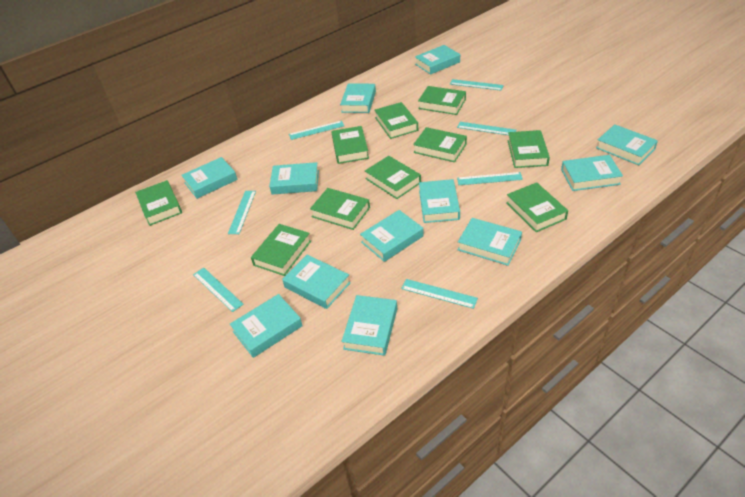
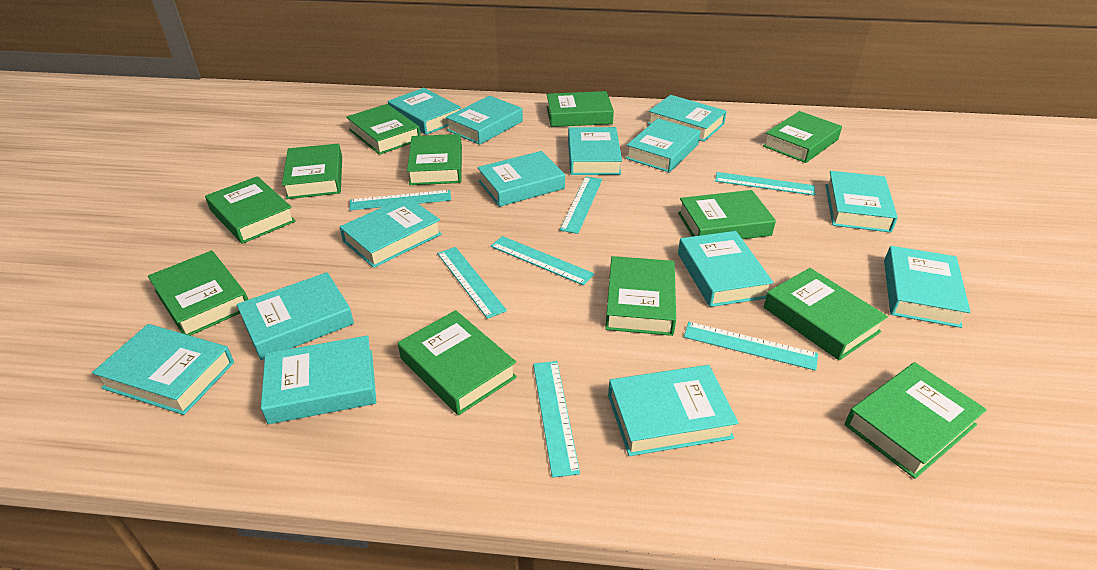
green book: 10 -> 12
turquoise book: 12 -> 14

